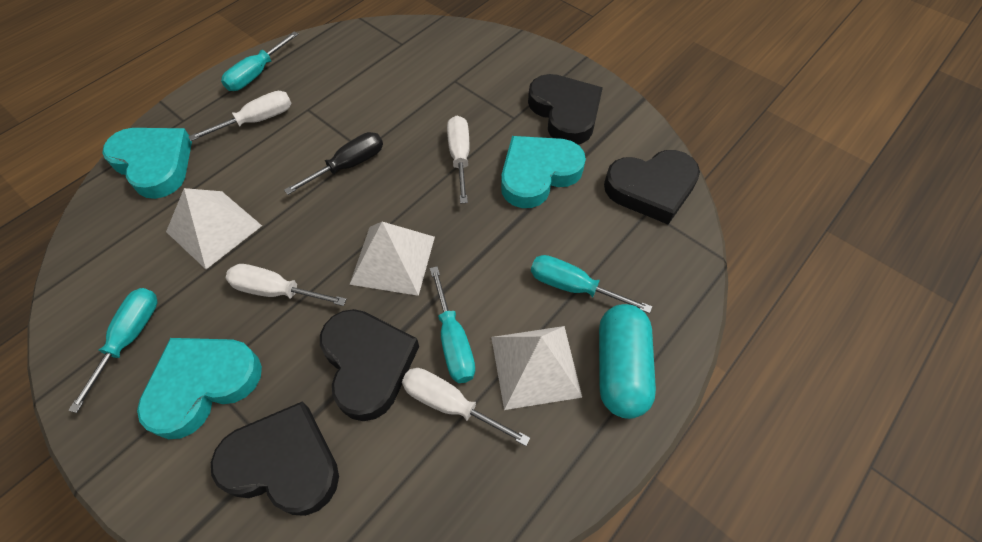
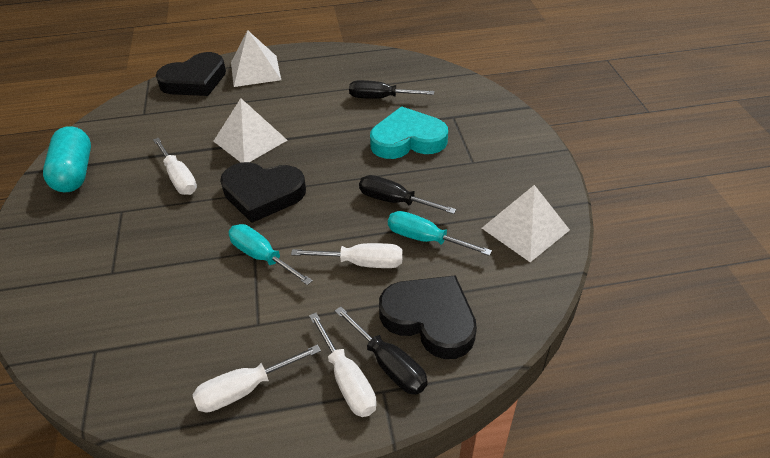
black heart: 4 -> 3
black screwdriver: 1 -> 3
turquoise heart: 3 -> 1
turquoise screwdriver: 4 -> 2

